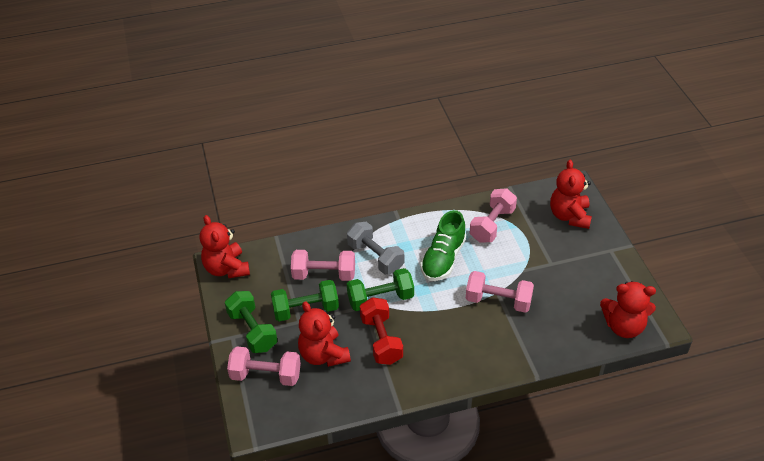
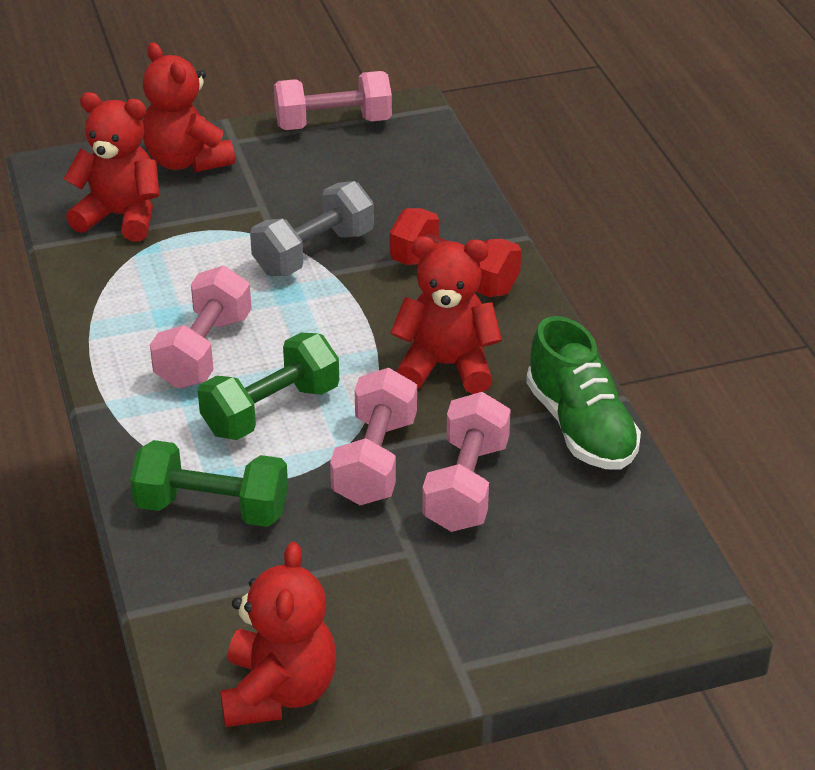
green dumbbell: 3 -> 2

